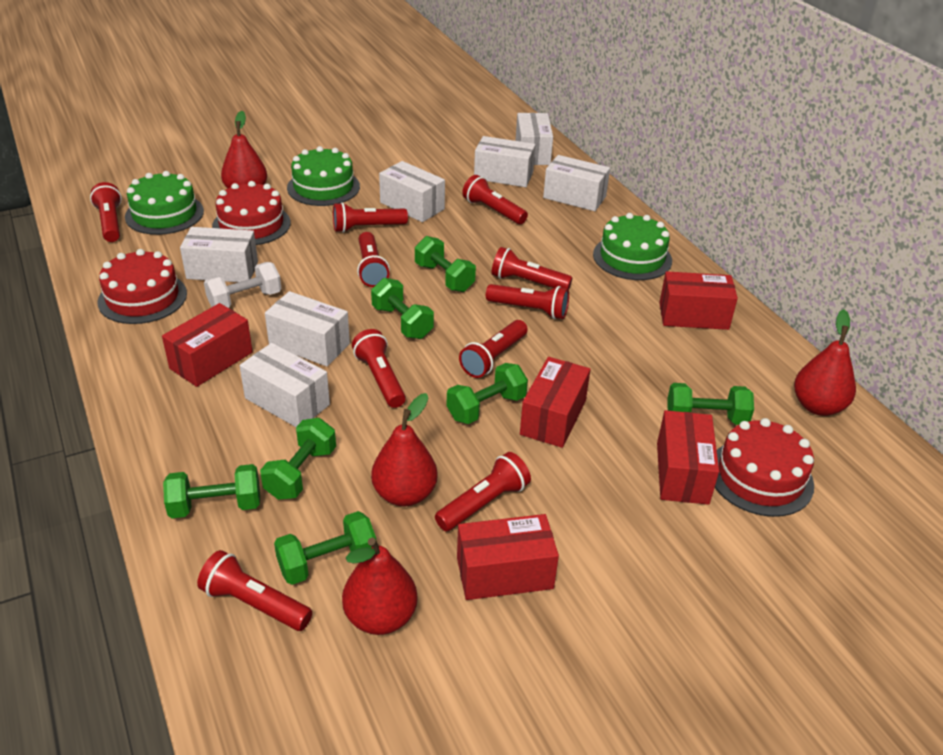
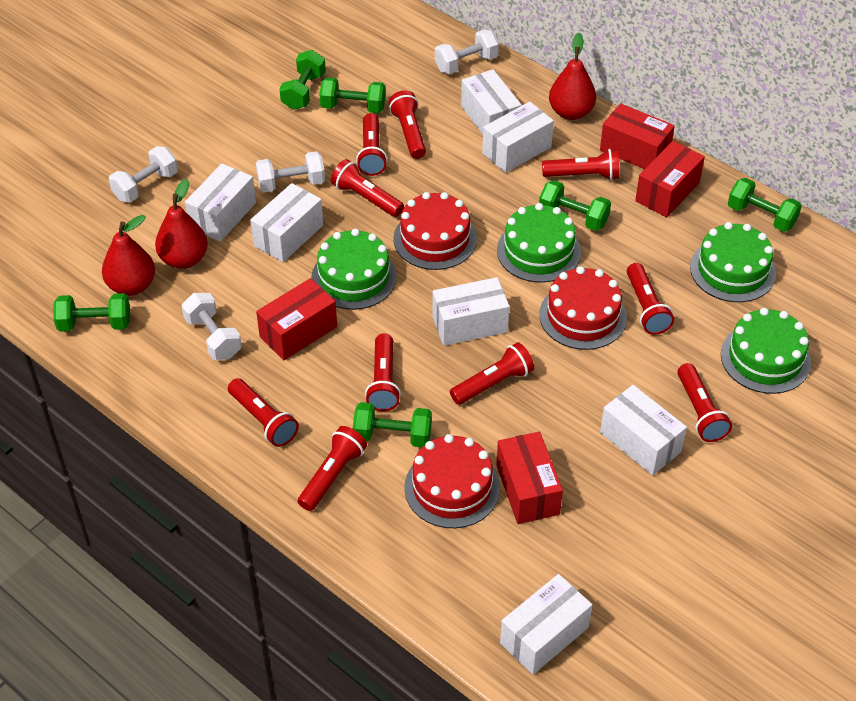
green cake: 3 -> 4
green dumbbell: 7 -> 6
red box: 5 -> 4
red pear: 4 -> 3
white dumbbell: 1 -> 4

